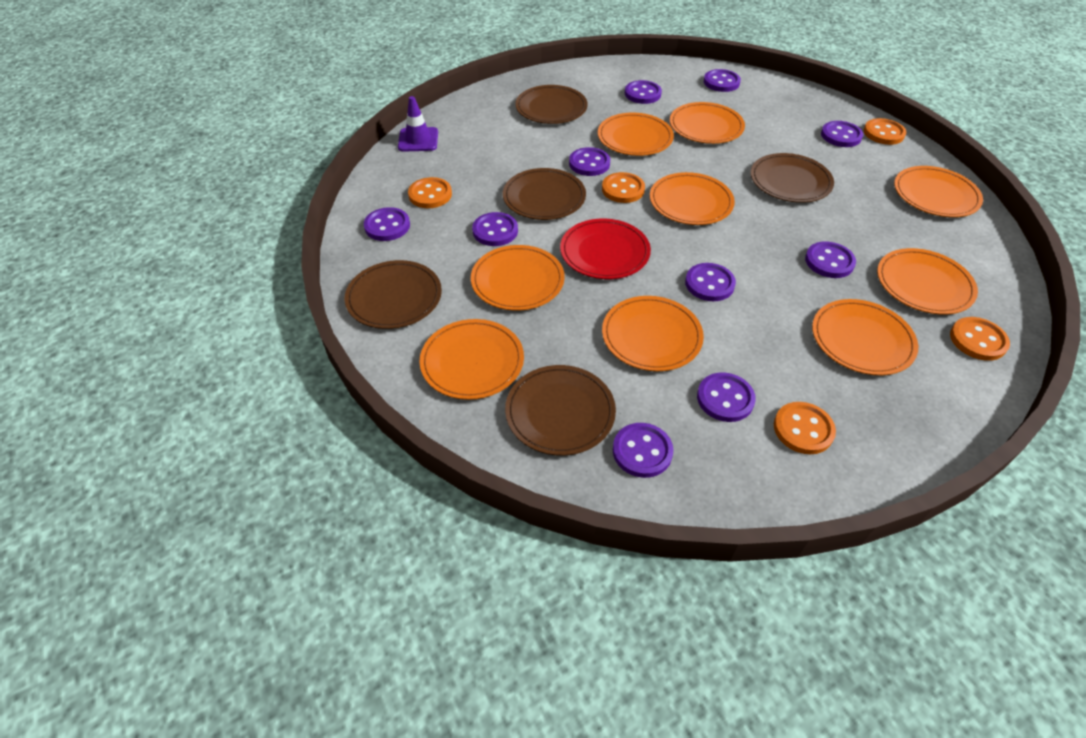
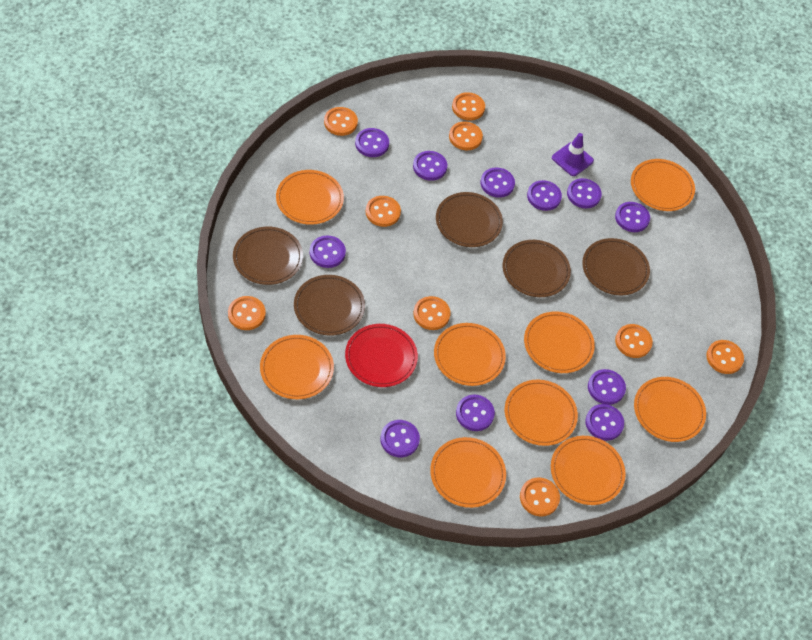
orange button: 5 -> 9
purple button: 10 -> 11

